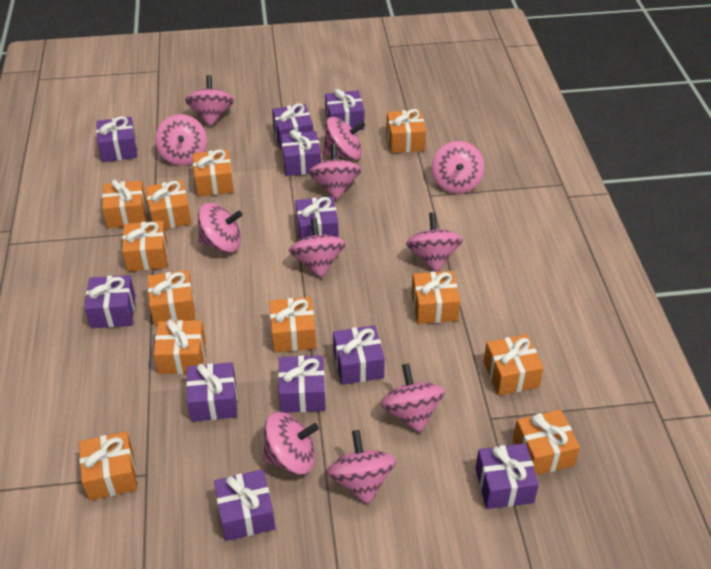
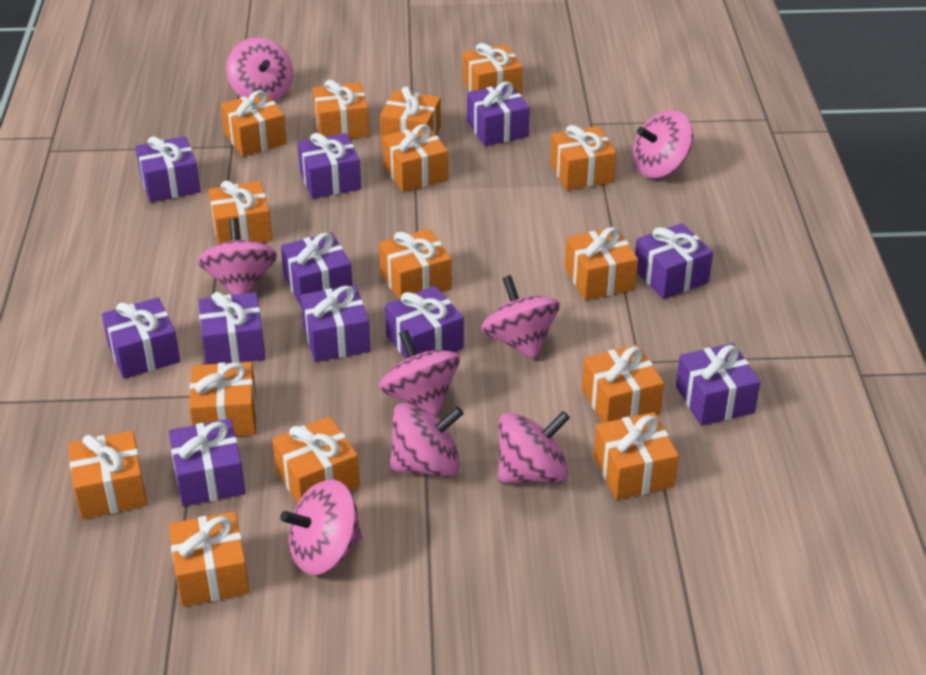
orange gift: 12 -> 15
pink spinning top: 11 -> 8

